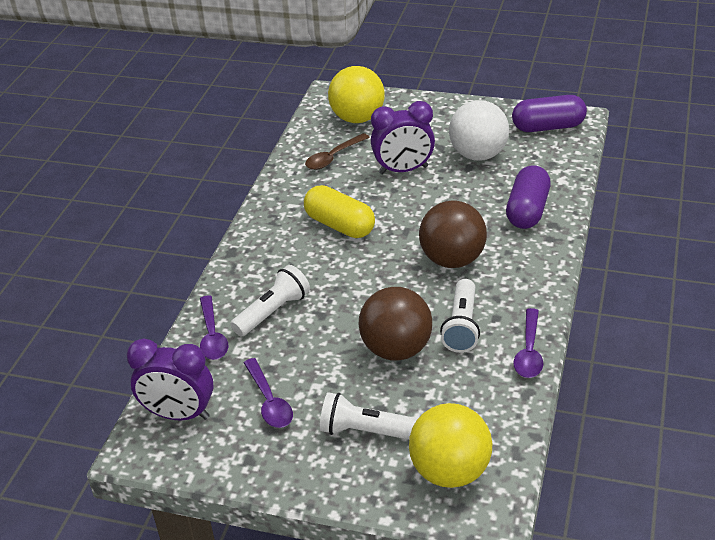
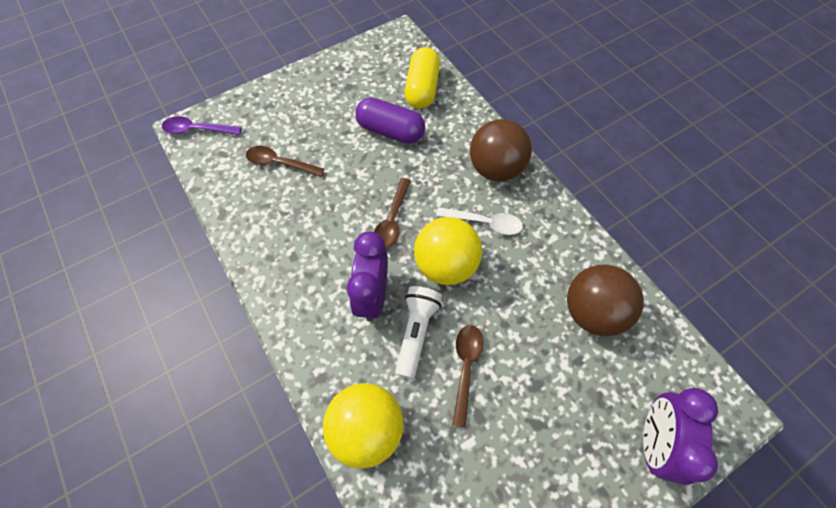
brown spoon: 1 -> 3
purple capsule: 2 -> 1
purple spoon: 3 -> 1
white ball: 1 -> 0
white flashlight: 3 -> 1
white spoon: 0 -> 1

